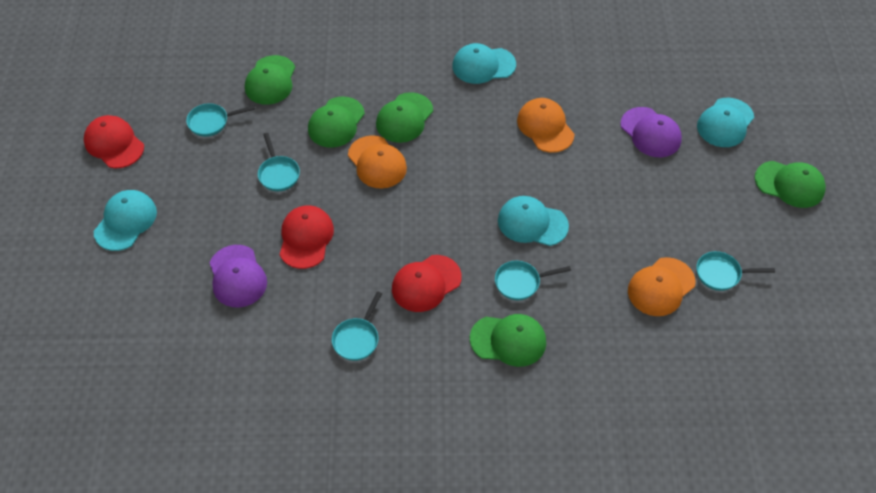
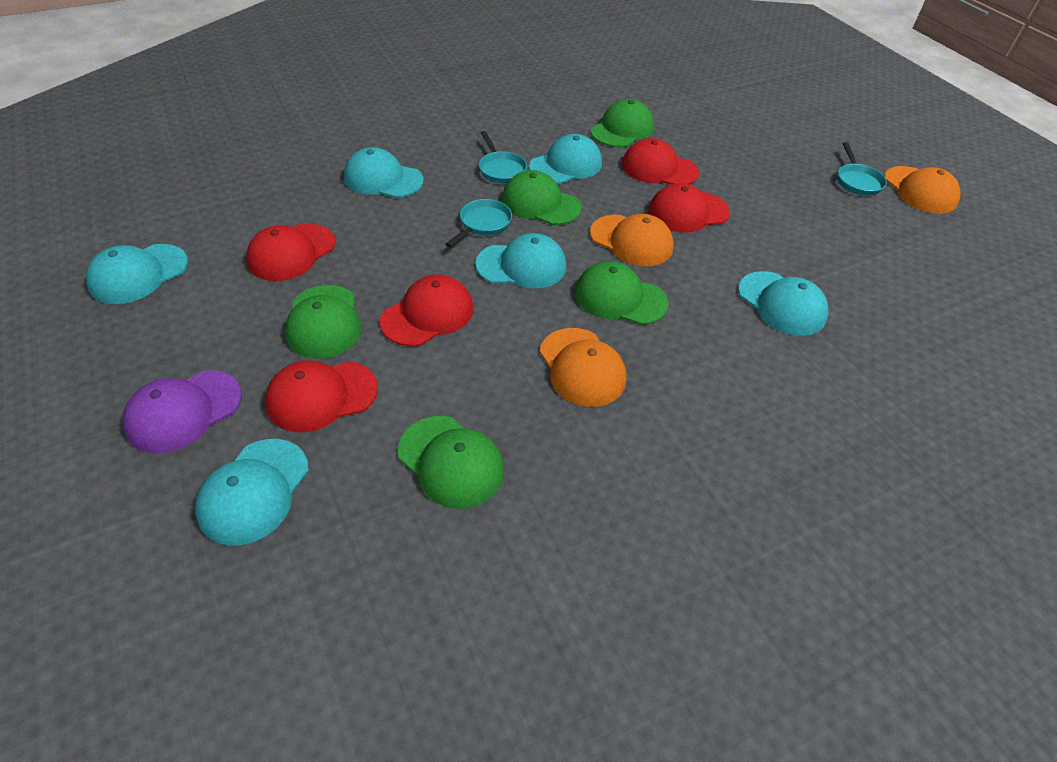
purple cap: 2 -> 1
red cap: 3 -> 5
turquoise cap: 4 -> 6
turquoise pan: 5 -> 3

